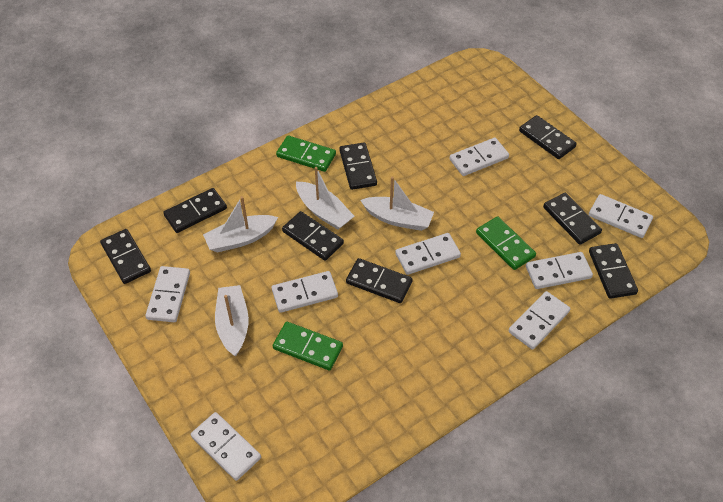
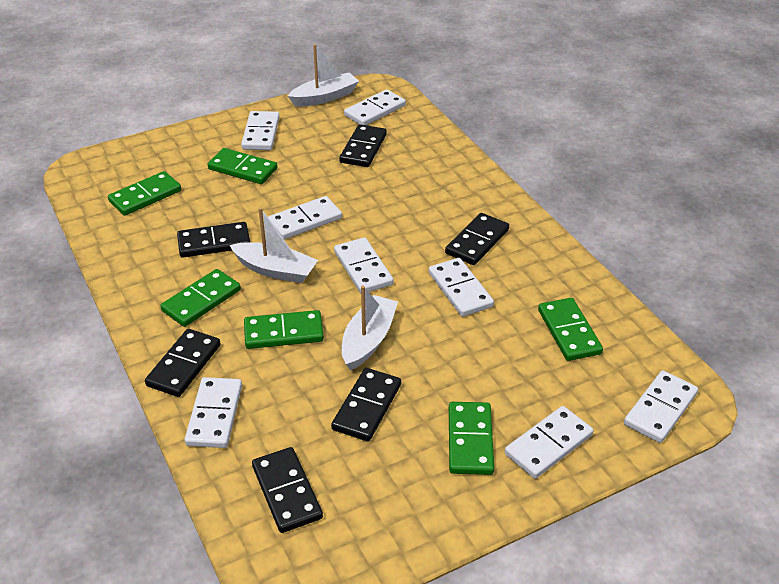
black domino: 8 -> 6
green domino: 3 -> 6
white boat: 4 -> 3

